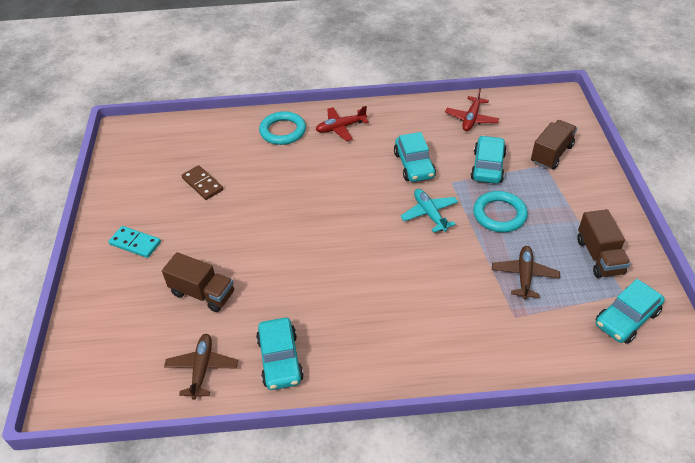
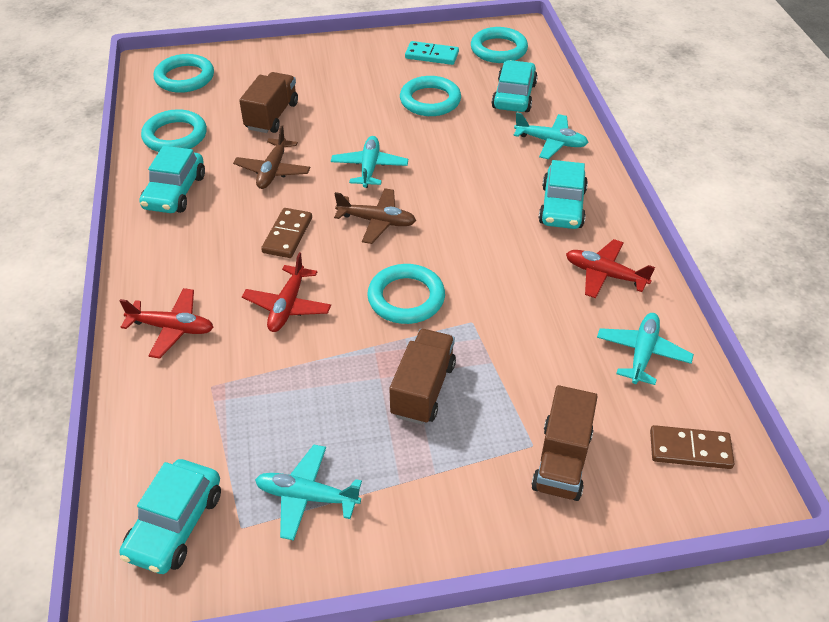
brown domino: 1 -> 2
red plane: 2 -> 3
turquoise plane: 1 -> 4
turquoise ring: 2 -> 5

